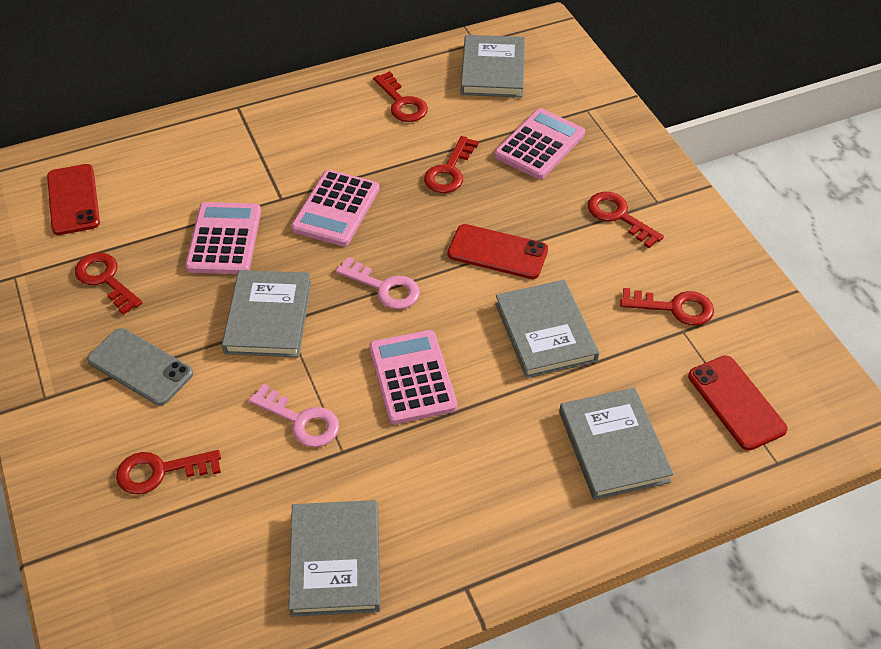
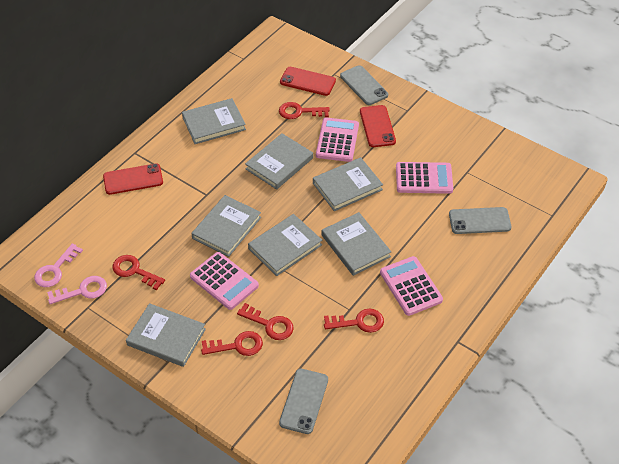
grey book: 5 -> 7
grey phone: 1 -> 3
red key: 6 -> 5

